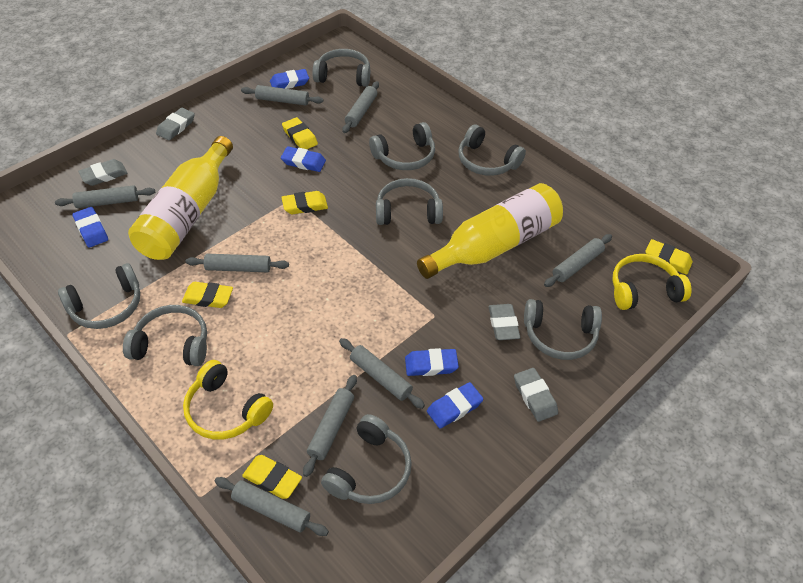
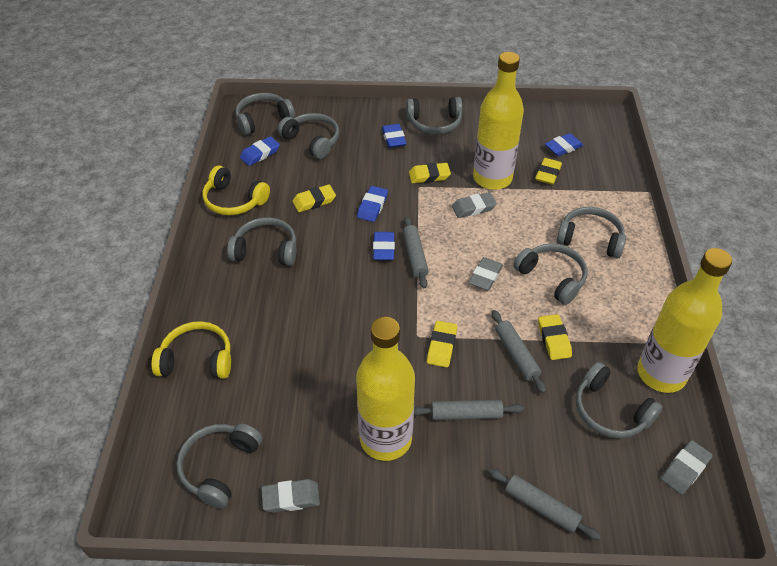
grey rolling pin: 8 -> 4
yellow bottle: 2 -> 3

